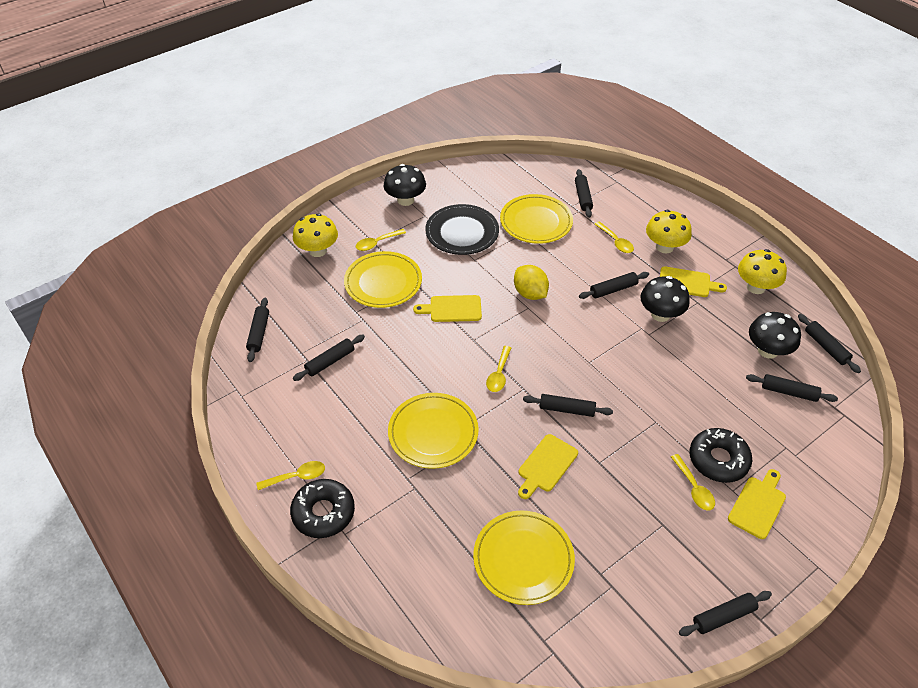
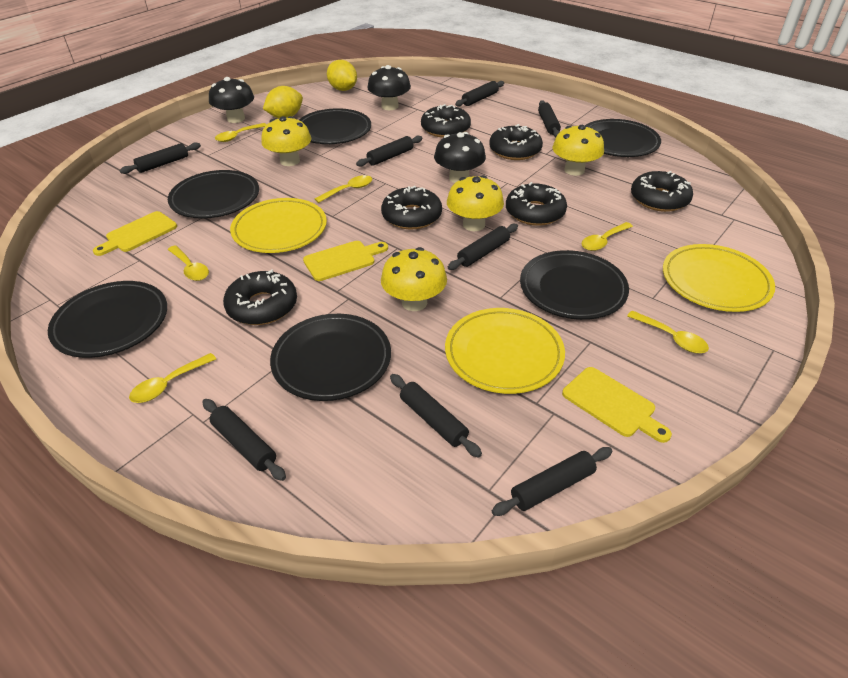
black donut: 2 -> 6
black plate: 1 -> 6
yellow cutting board: 4 -> 3
yellow lemon: 1 -> 2
yellow mushroom: 3 -> 4
yellow plate: 4 -> 3
yellow spoon: 5 -> 6

